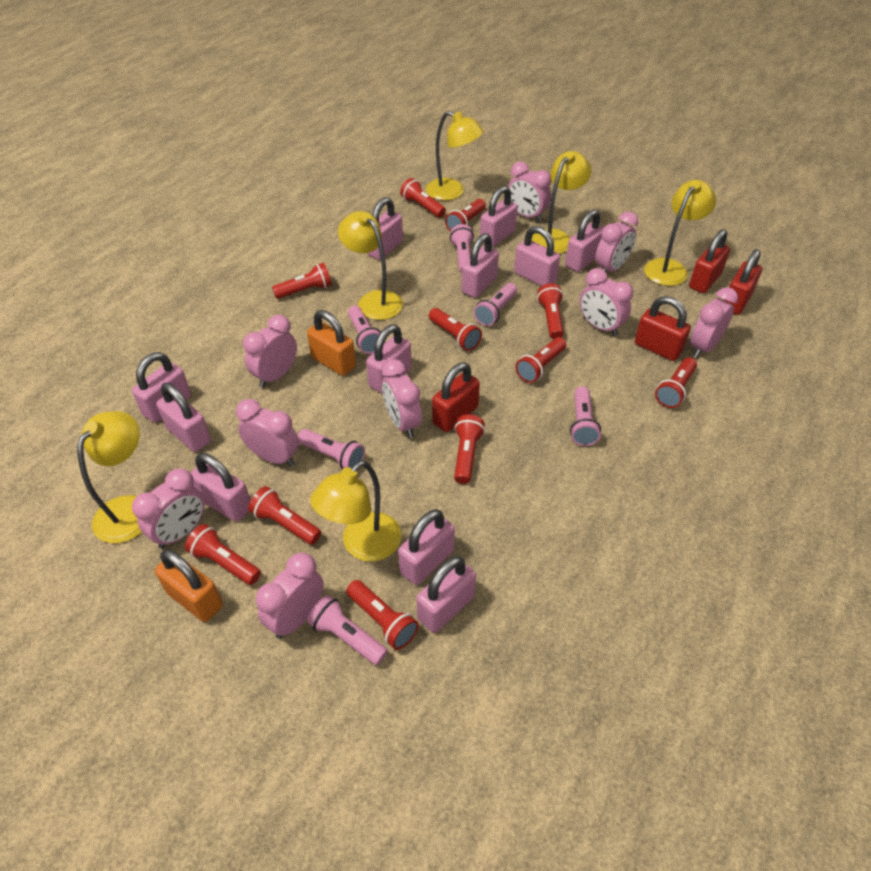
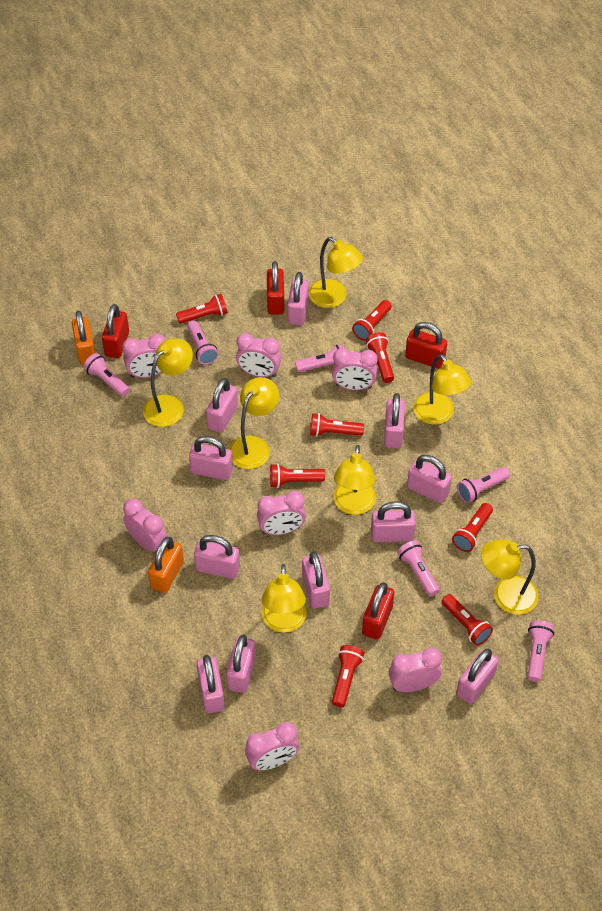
pink clock: 9 -> 7
red flashlight: 11 -> 8
yellow lamp: 6 -> 7

